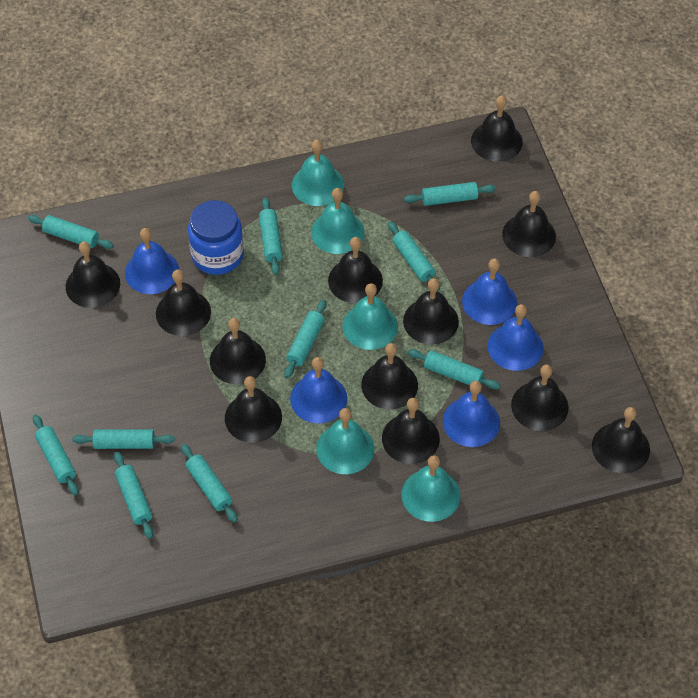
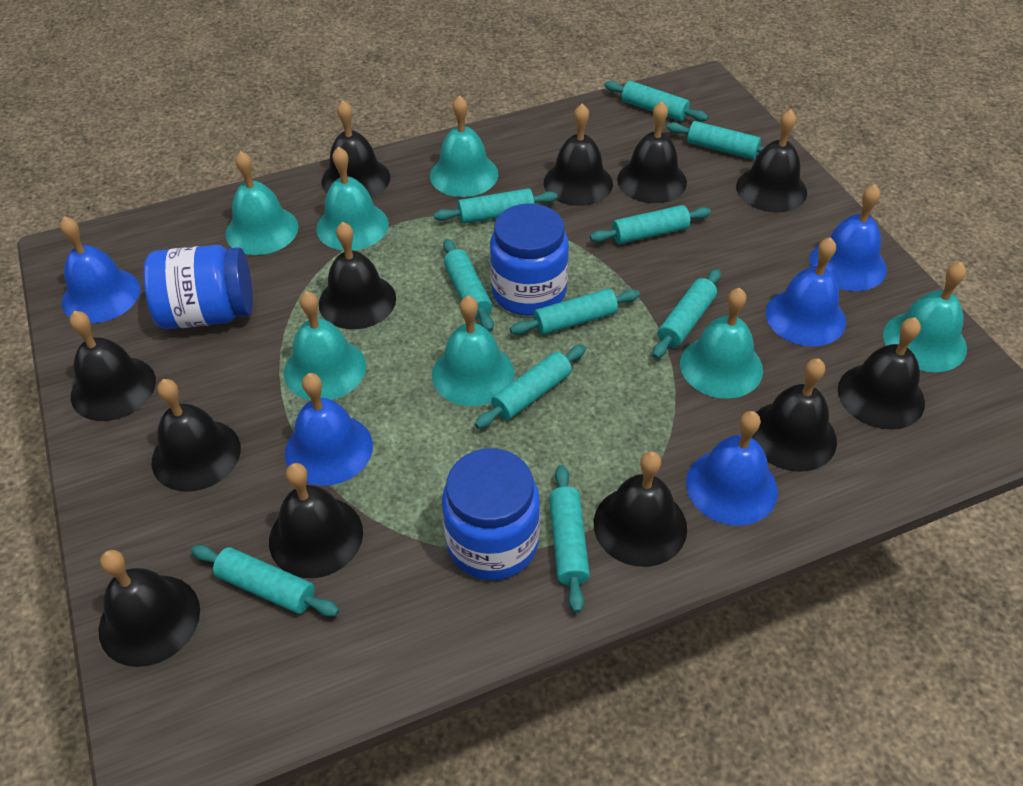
blue jar: 1 -> 3
turquoise bell: 5 -> 7

